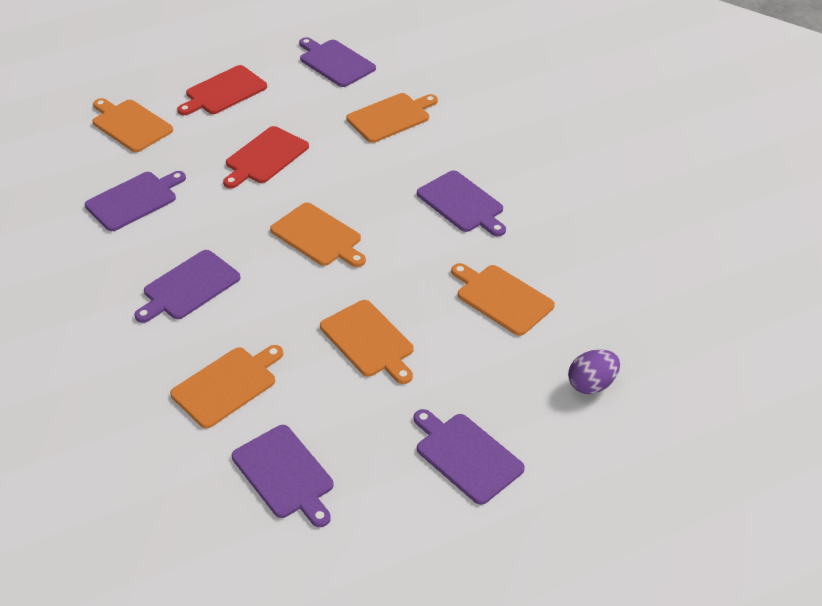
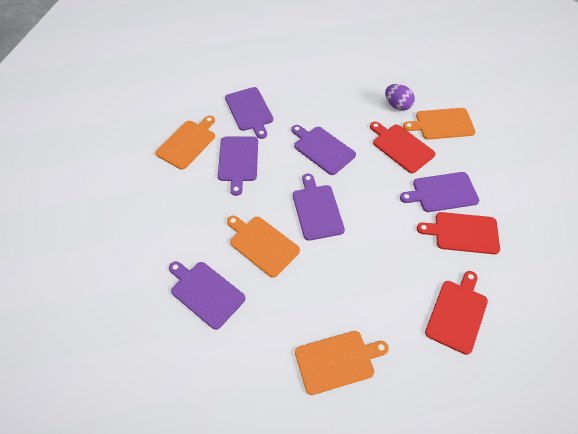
orange cutting board: 6 -> 4
red cutting board: 2 -> 3

